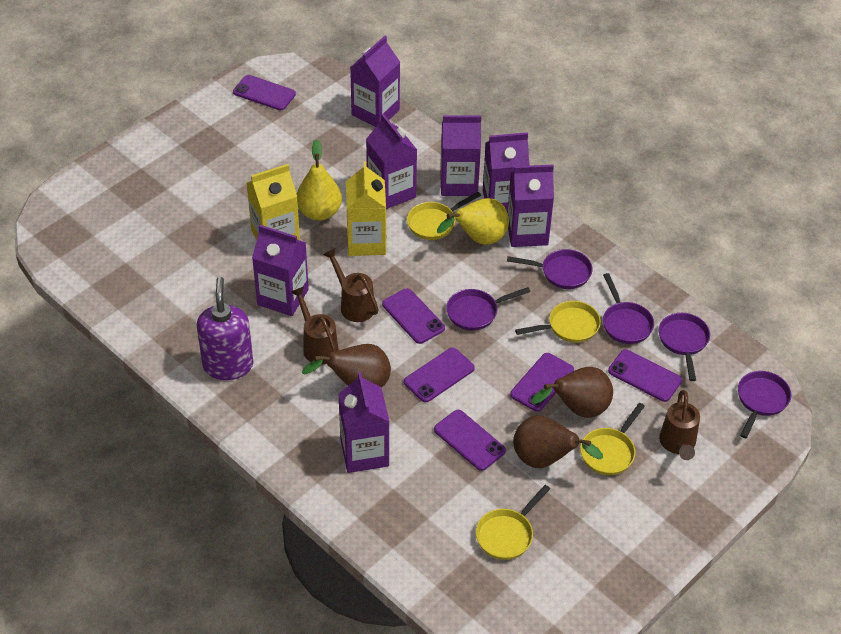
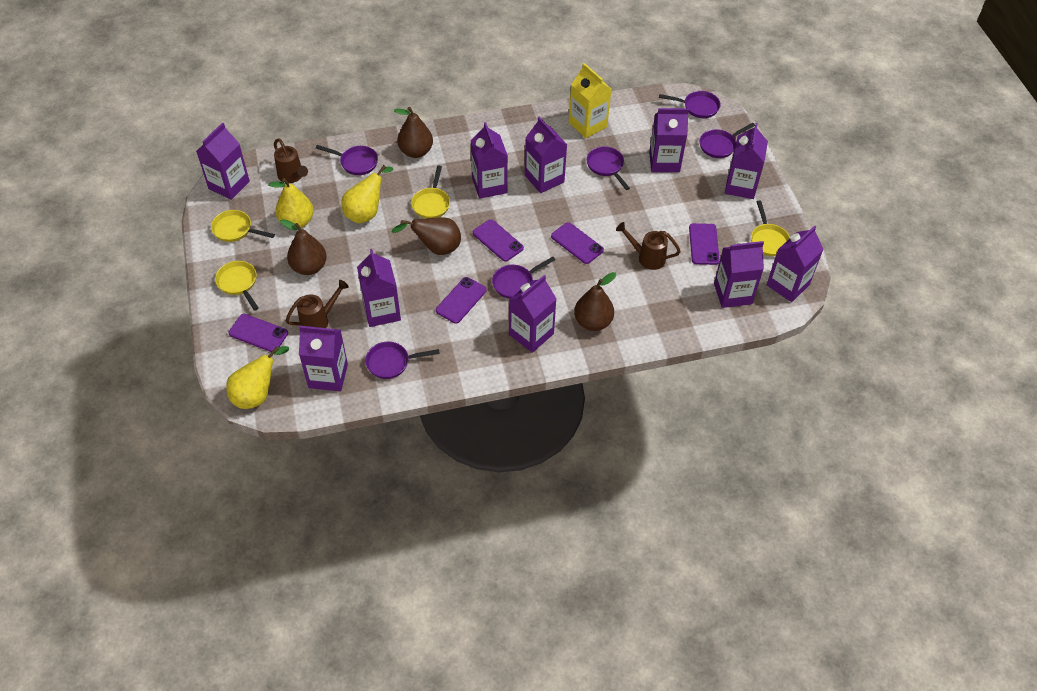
brown pear: 3 -> 4
purple carton: 7 -> 10
purple pan: 5 -> 6
purple phone: 6 -> 5
purple soap dispenser: 1 -> 0
yellow carton: 2 -> 1
yellow pear: 2 -> 3

